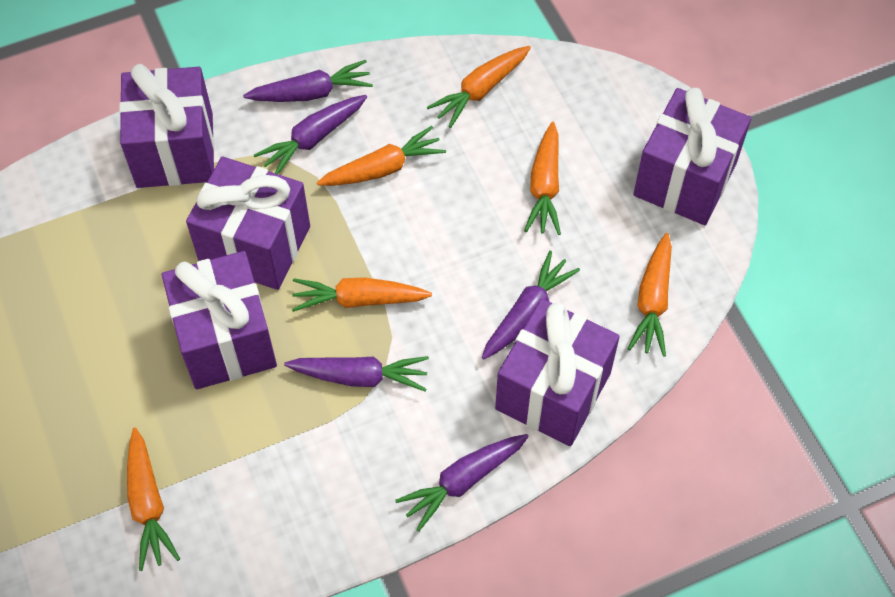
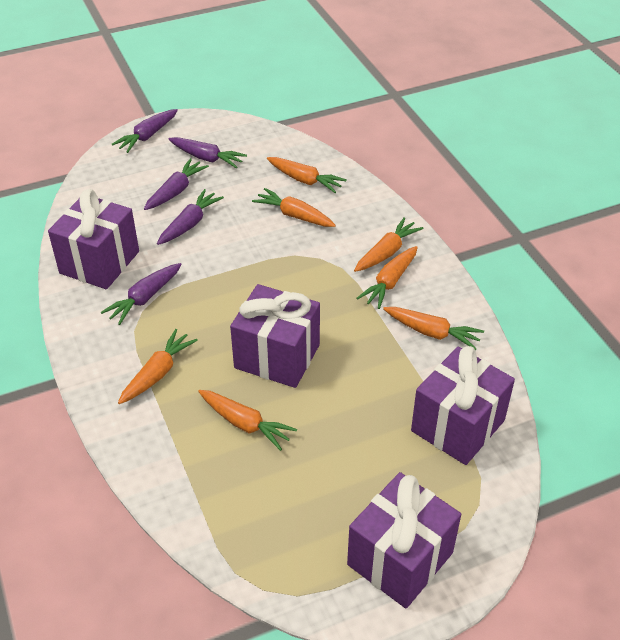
orange carrot: 6 -> 7
purple gift: 5 -> 4

